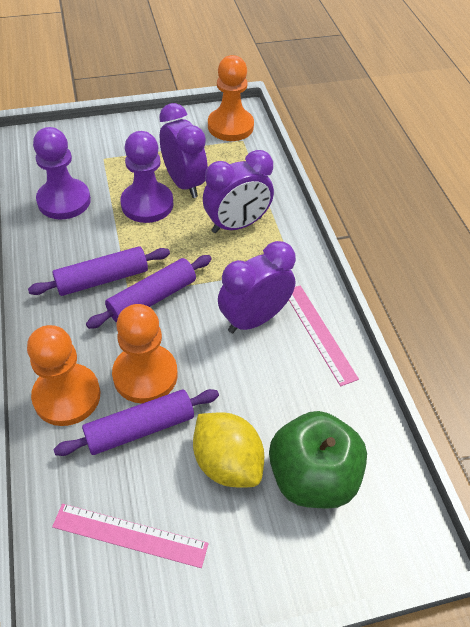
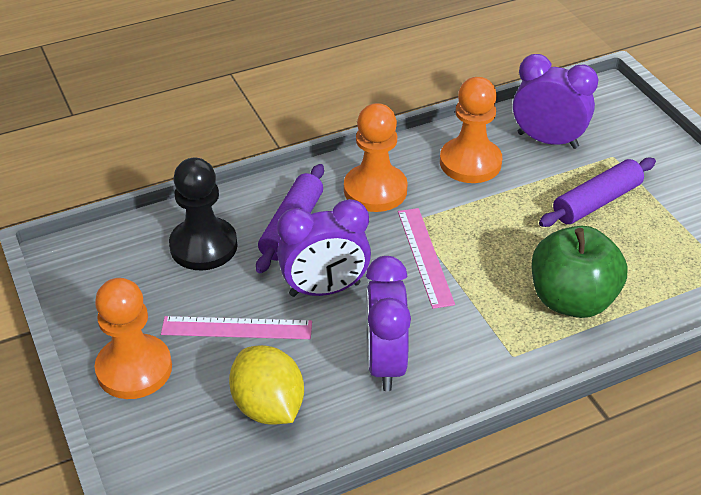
black pawn: 0 -> 1
purple pawn: 2 -> 0
purple rolling pin: 3 -> 2

